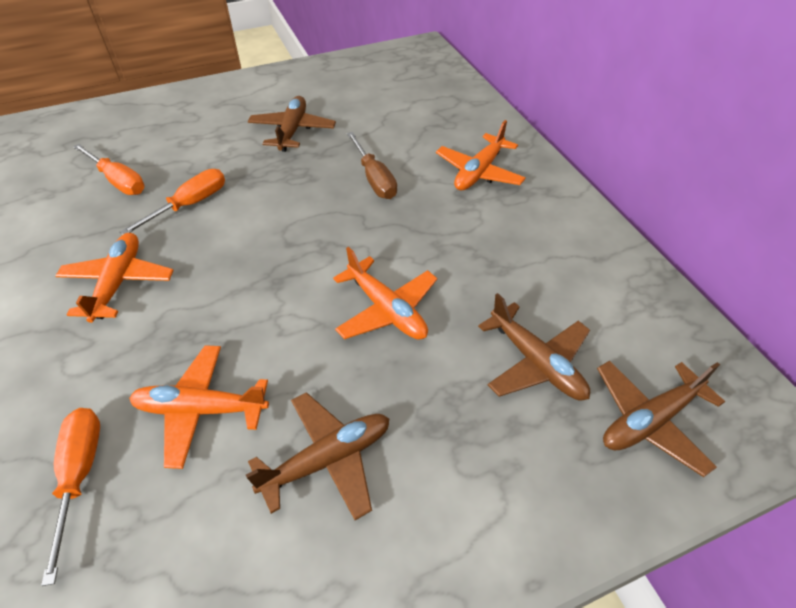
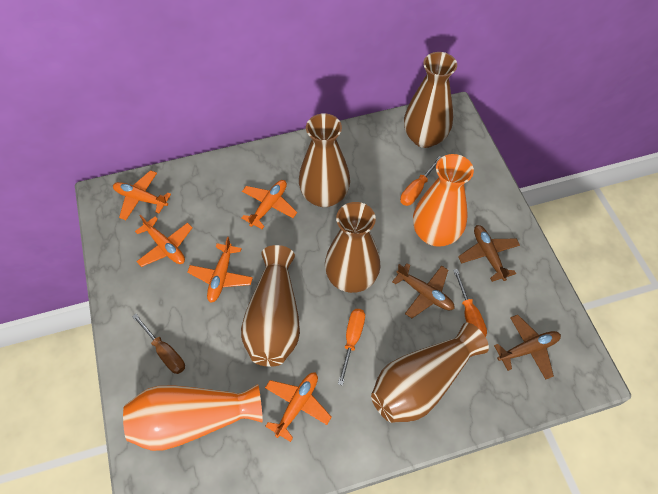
brown plane: 4 -> 3
brown vase: 0 -> 5
orange plane: 4 -> 5
orange vase: 0 -> 2

